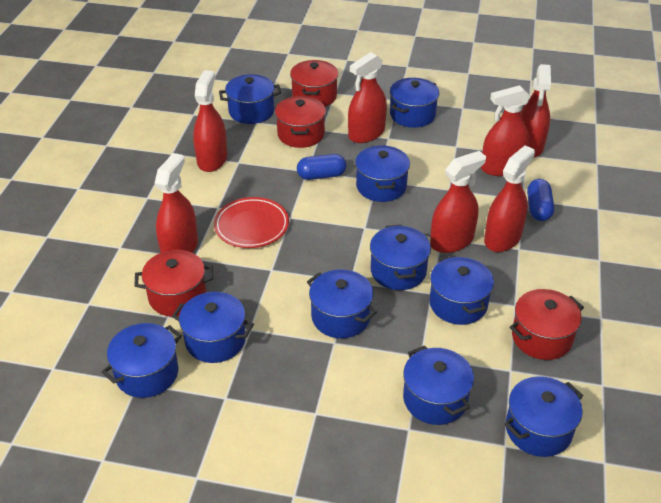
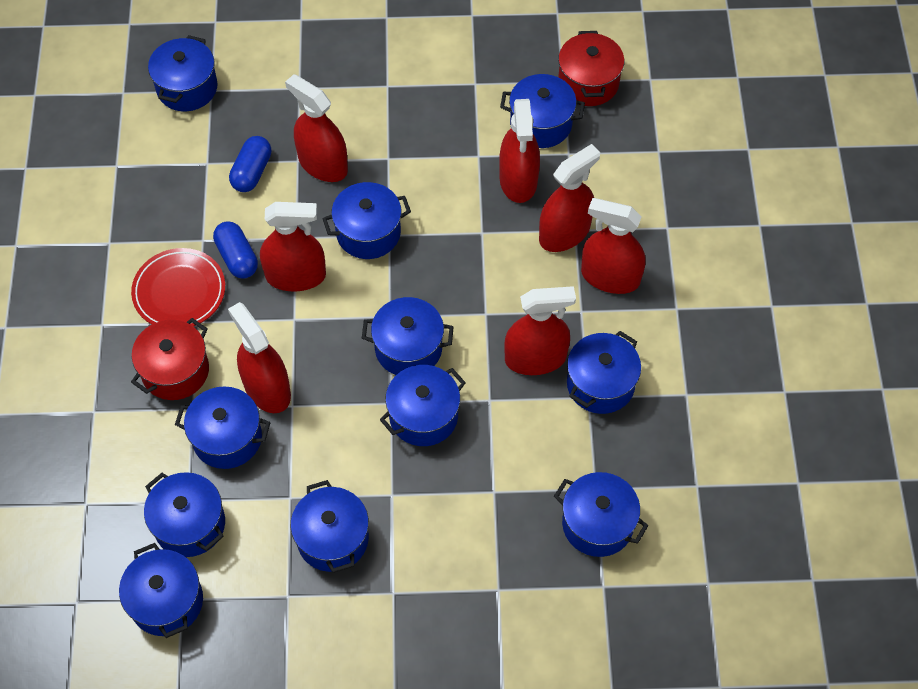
blue pot: 10 -> 11
red pot: 4 -> 2

